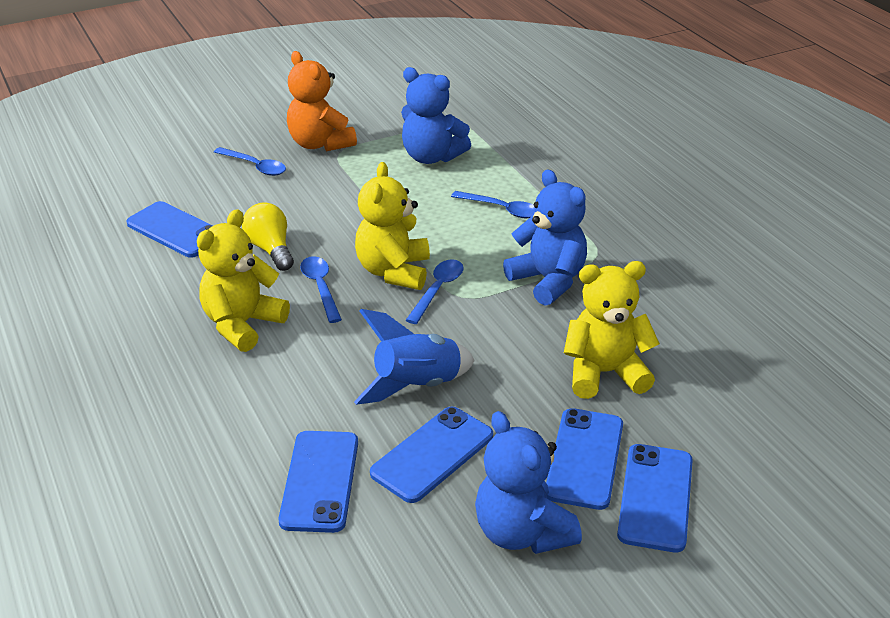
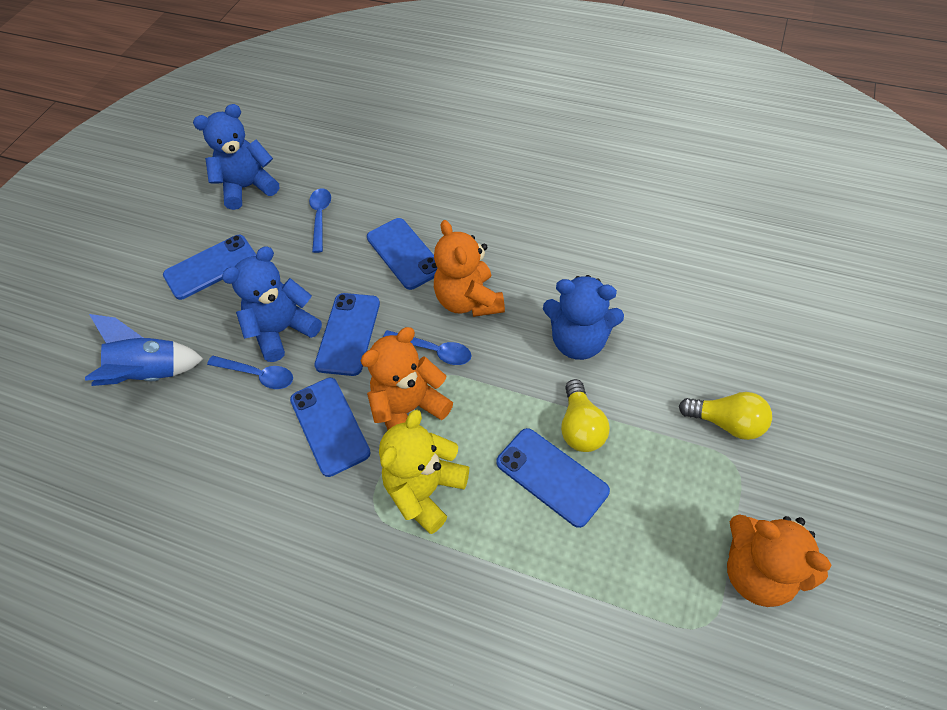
blue spoon: 4 -> 3
orange teddy bear: 1 -> 3
yellow light bulb: 1 -> 2
yellow teddy bear: 3 -> 1

